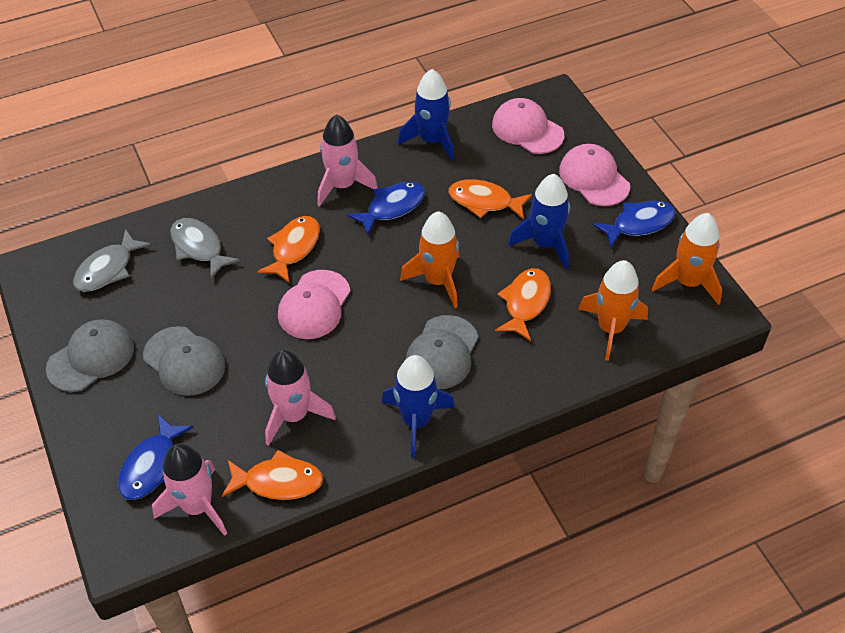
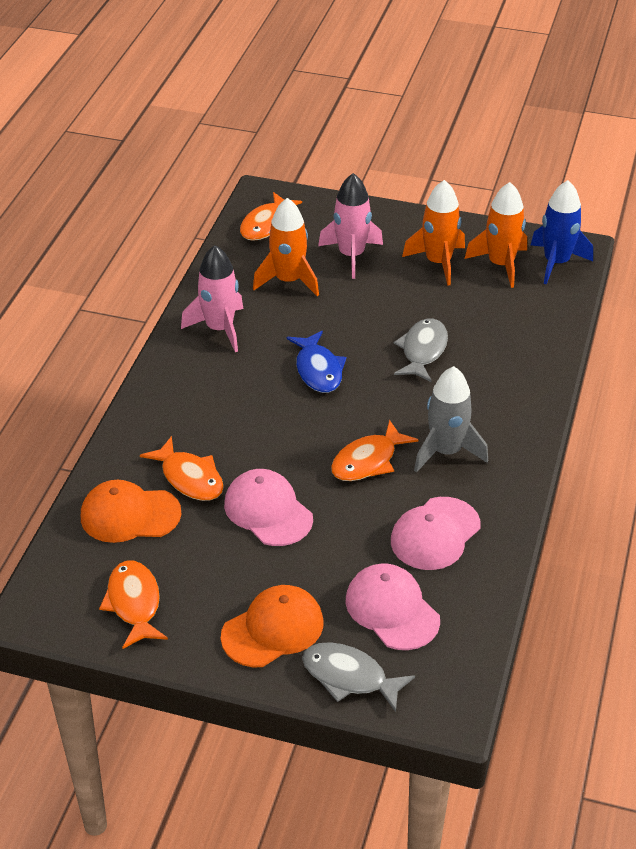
blue fish: 3 -> 1
blue rocket: 3 -> 1
grey cap: 3 -> 0
grey rocket: 0 -> 1
orange cap: 0 -> 2
pink rocket: 3 -> 2

